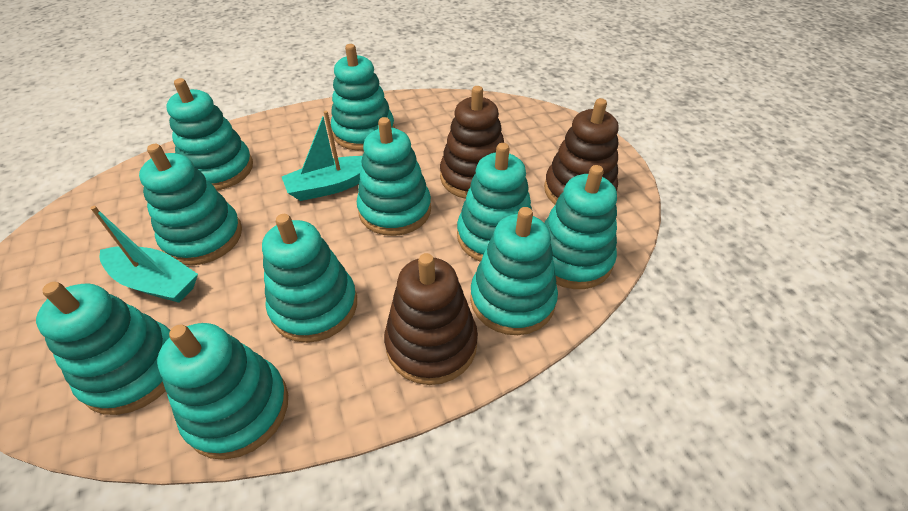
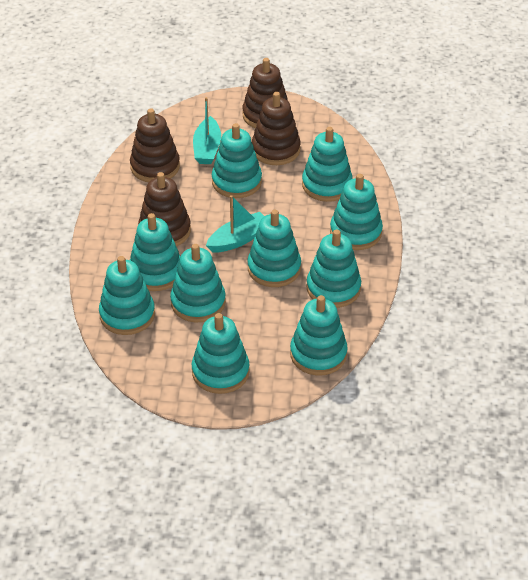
brown stacking toy: 3 -> 4

